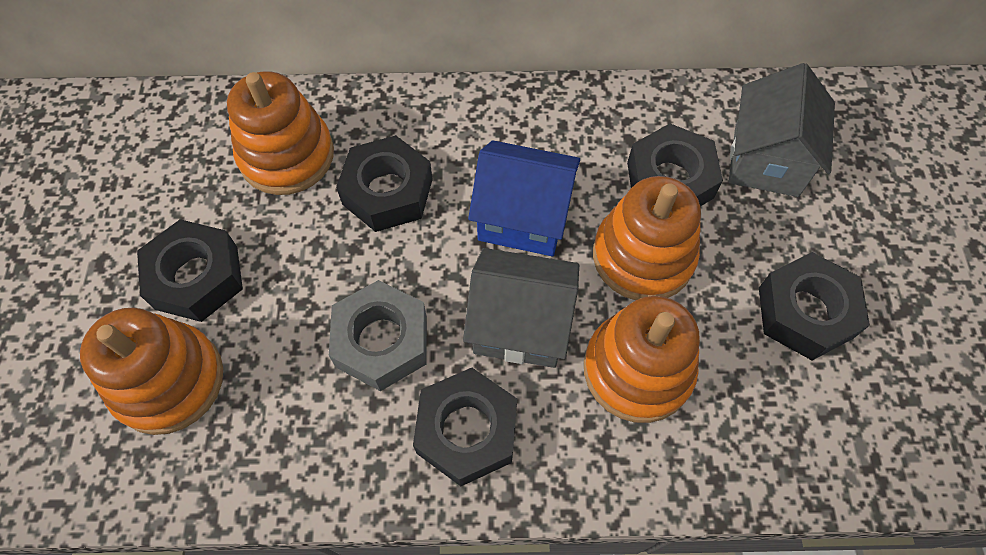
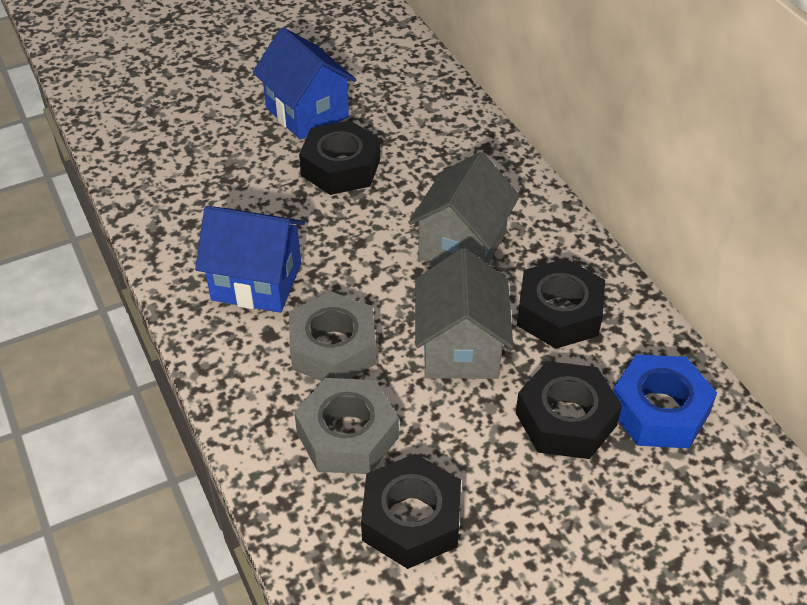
black nut: 5 -> 4
blue house: 1 -> 2
blue nut: 0 -> 1
grey nut: 1 -> 2
orange stacking toy: 4 -> 0

